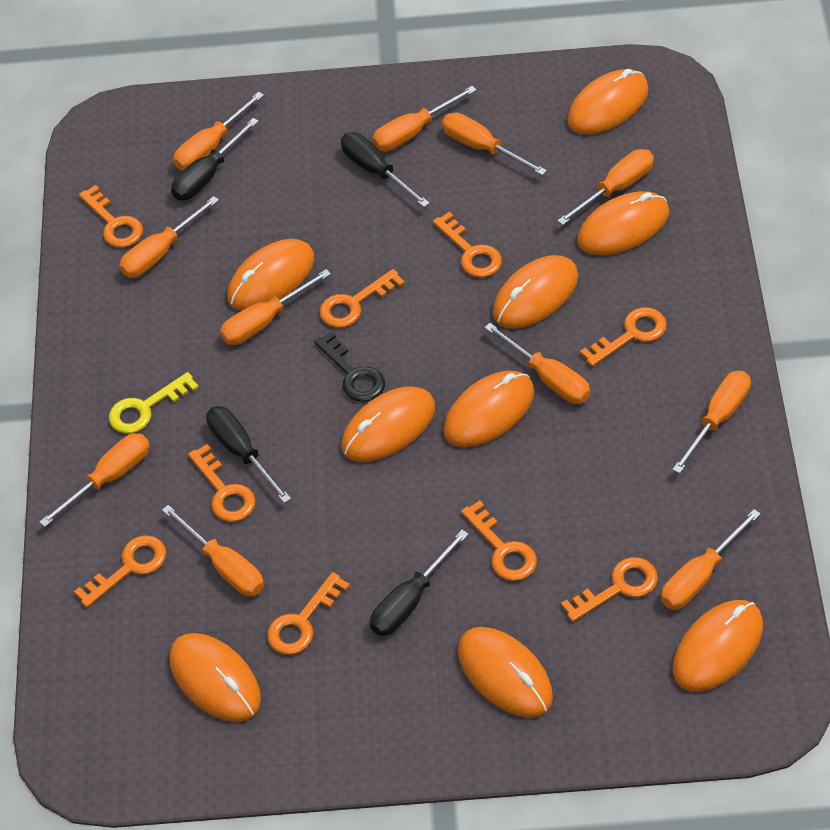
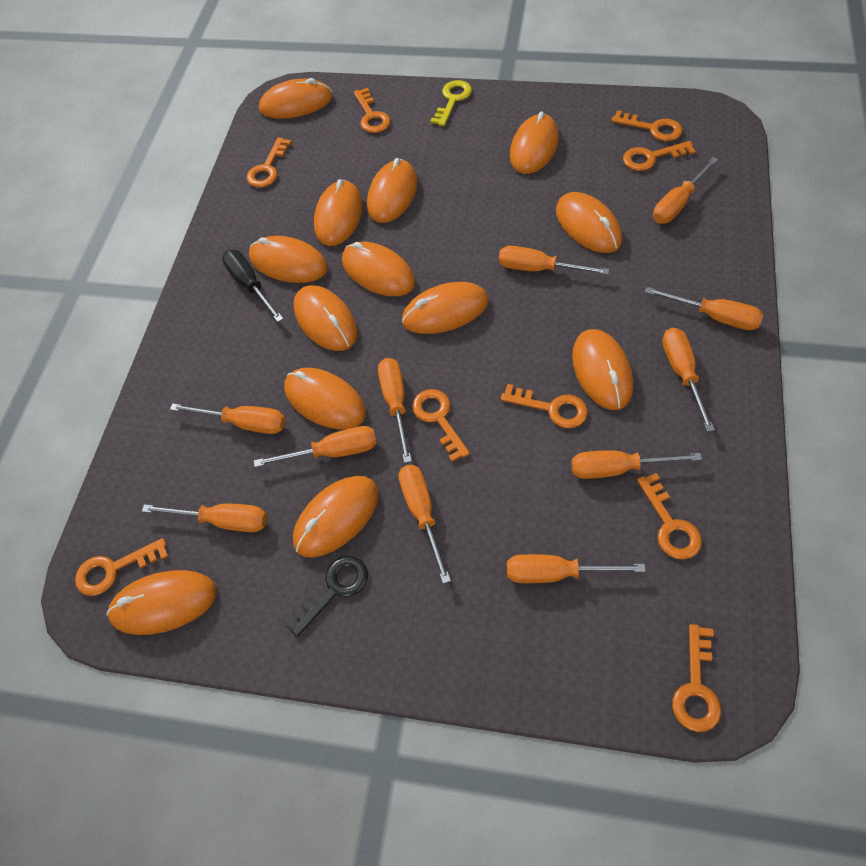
black screwdriver: 4 -> 1
orange mouse: 9 -> 13

